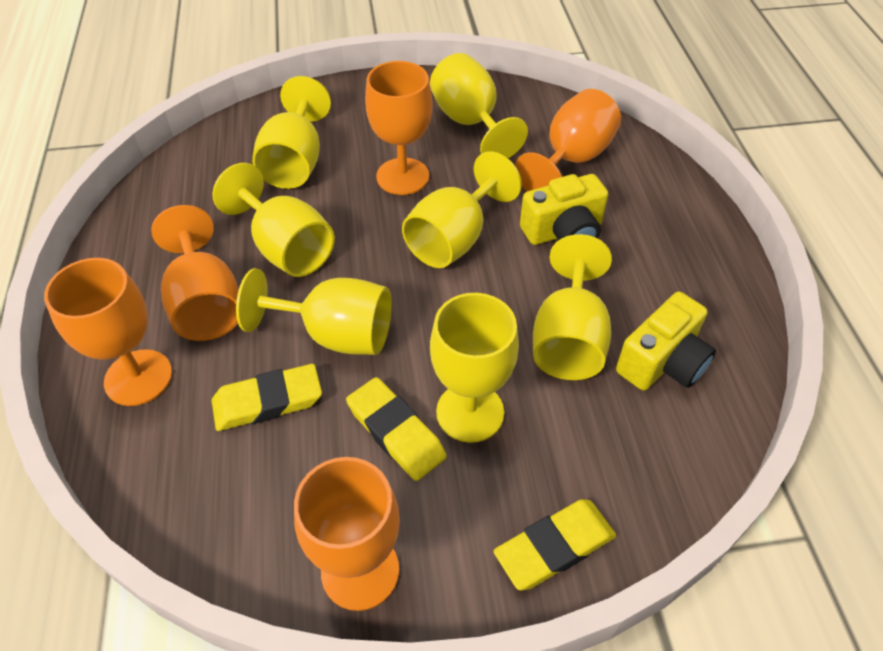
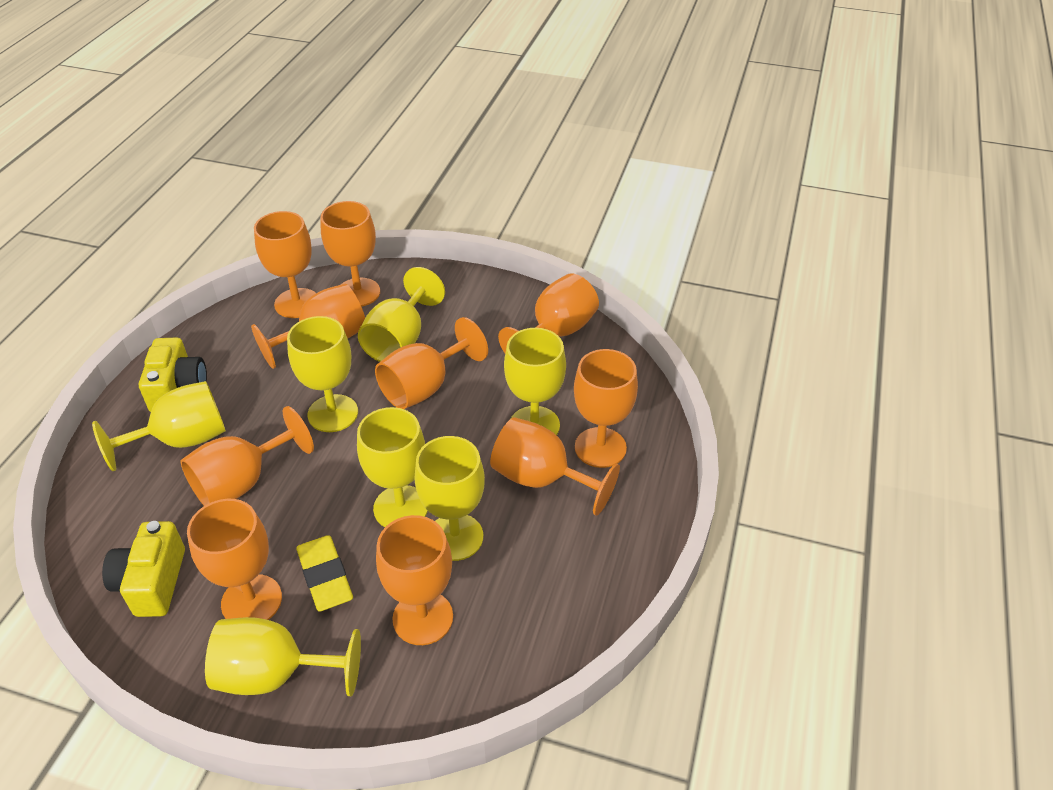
orange goblet: 5 -> 10
yellow eraser: 3 -> 1

